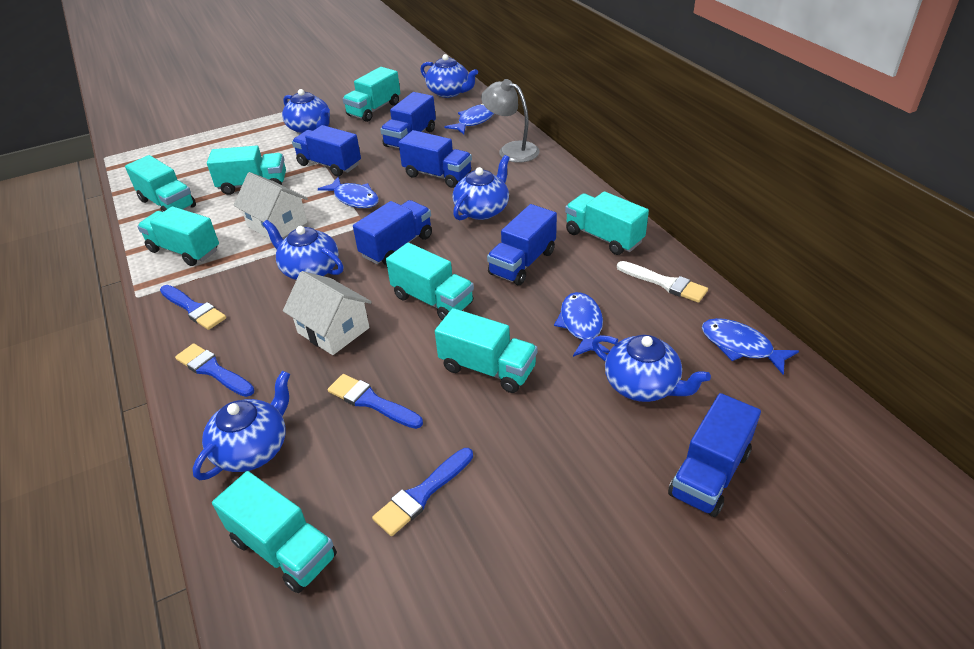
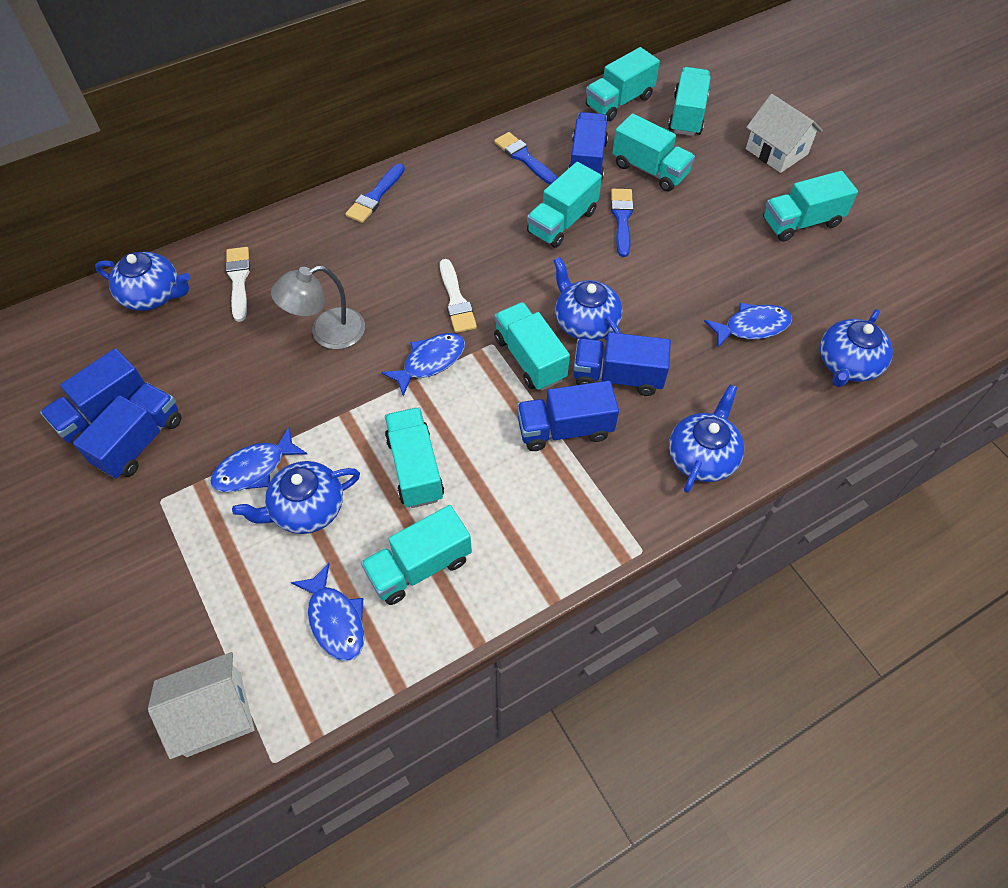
blue brush: 4 -> 3
blue teapot: 6 -> 5
blue truck: 6 -> 5
white brush: 1 -> 2

